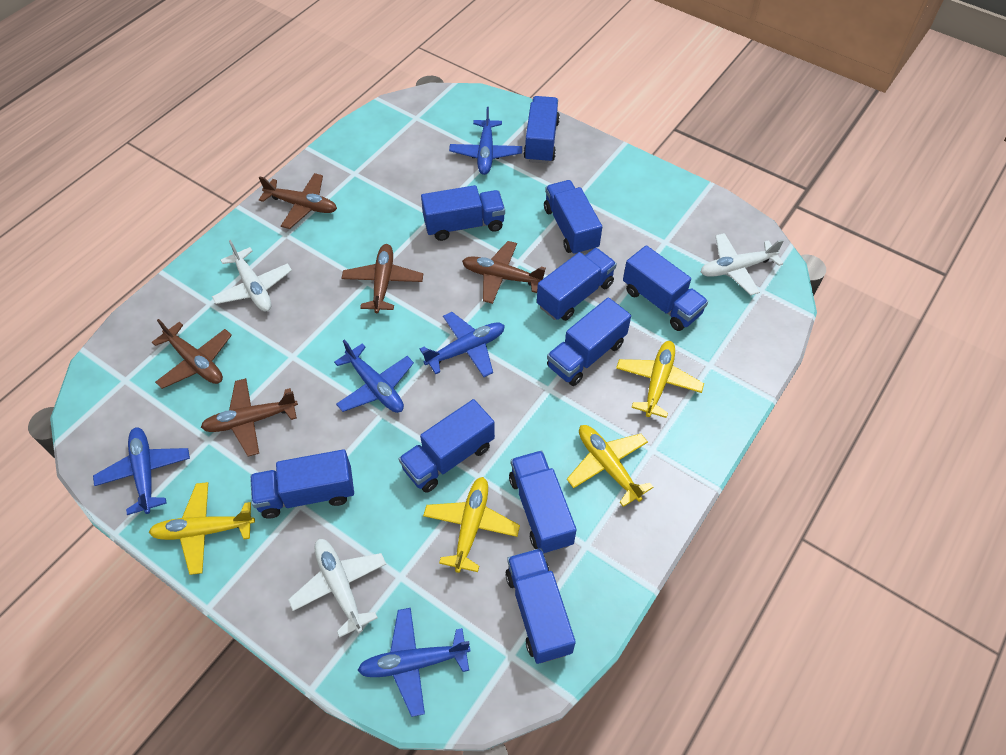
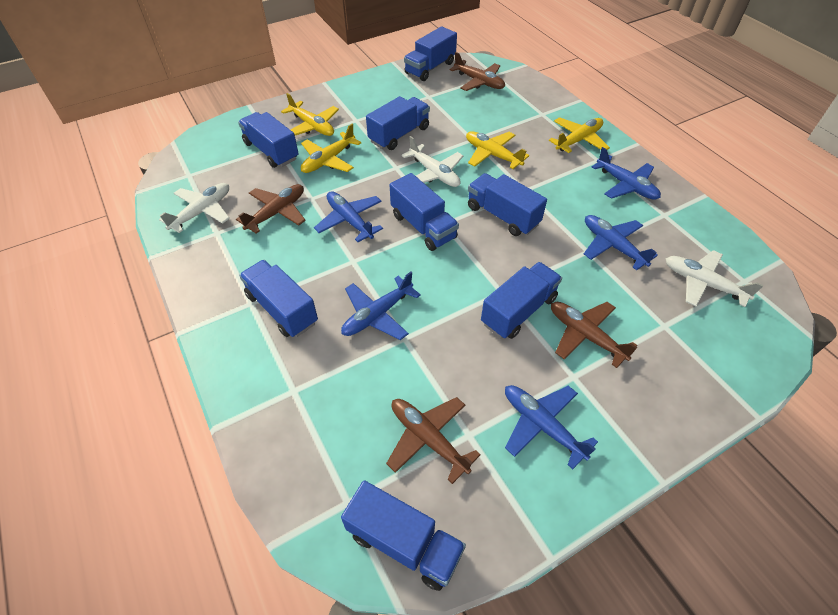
blue truck: 10 -> 8
brown plane: 5 -> 4

